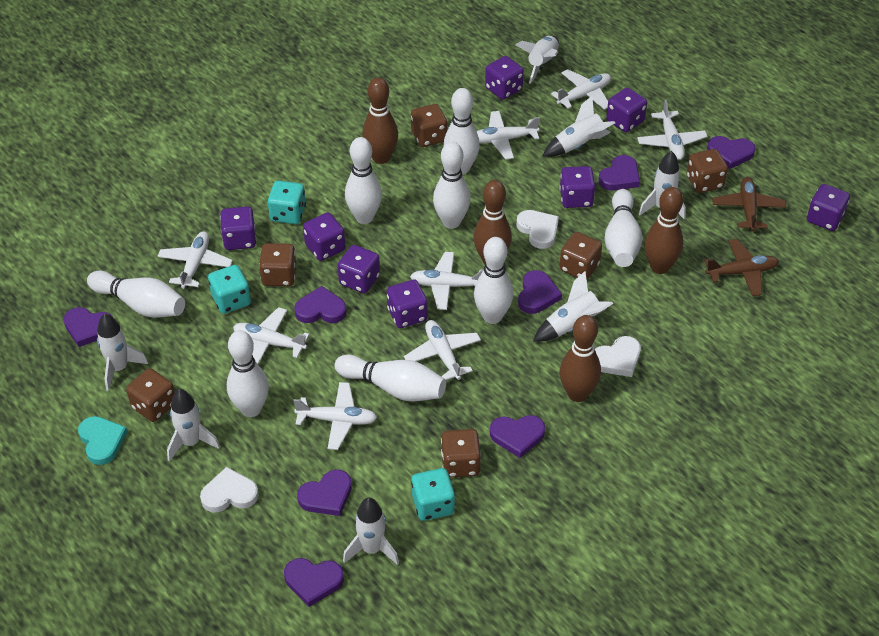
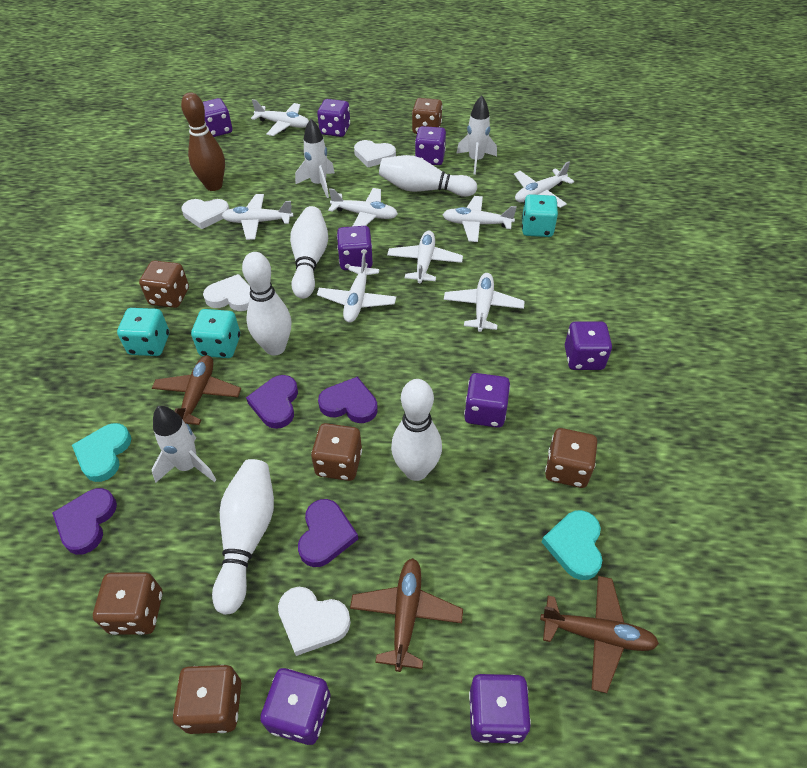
brown bowling pin: 4 -> 1
brown plane: 2 -> 3
purple heart: 8 -> 4
turquoise heart: 1 -> 2
white bowling pin: 8 -> 5
white heart: 3 -> 4
white rocket: 7 -> 3

